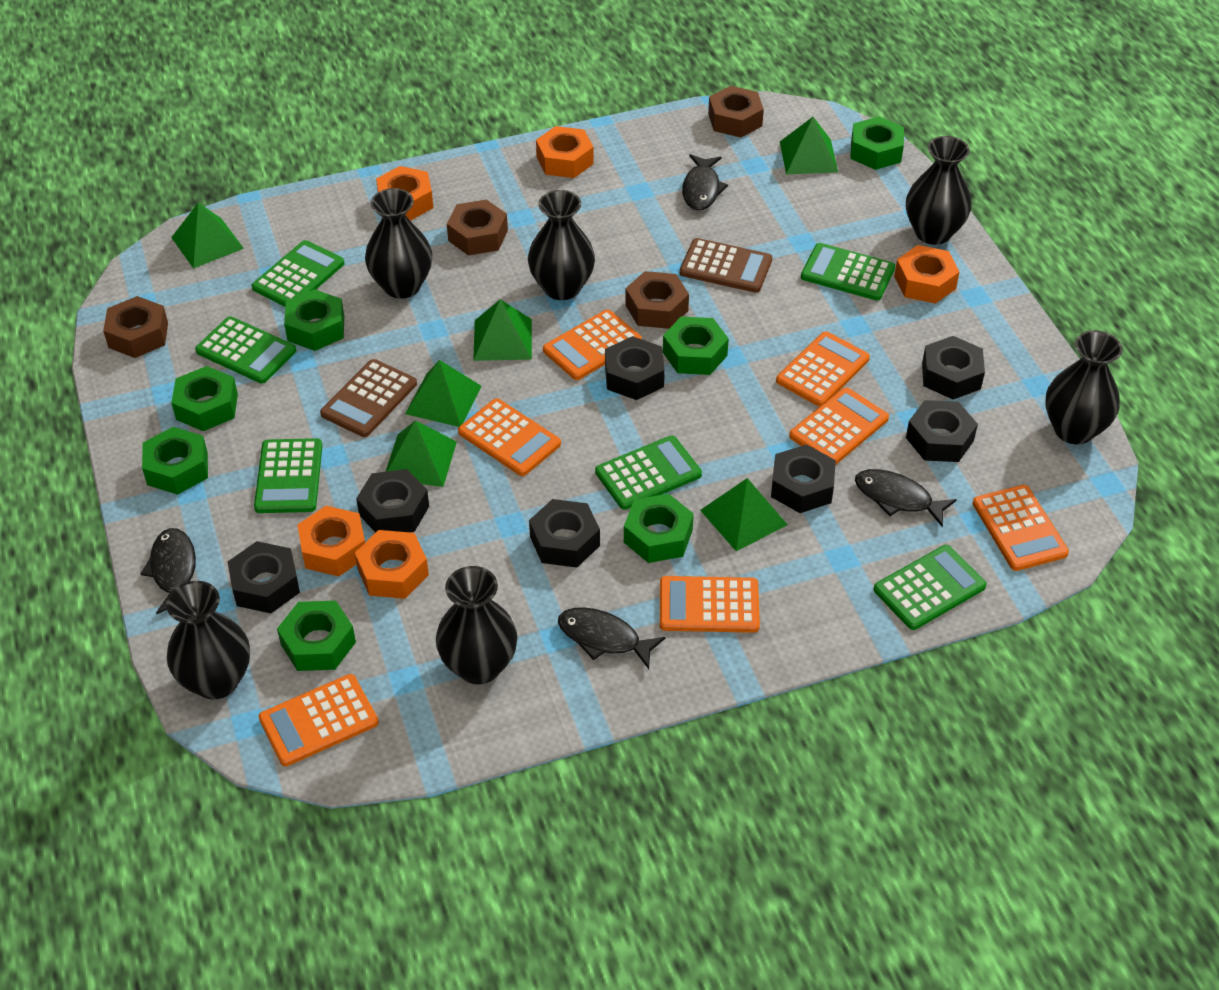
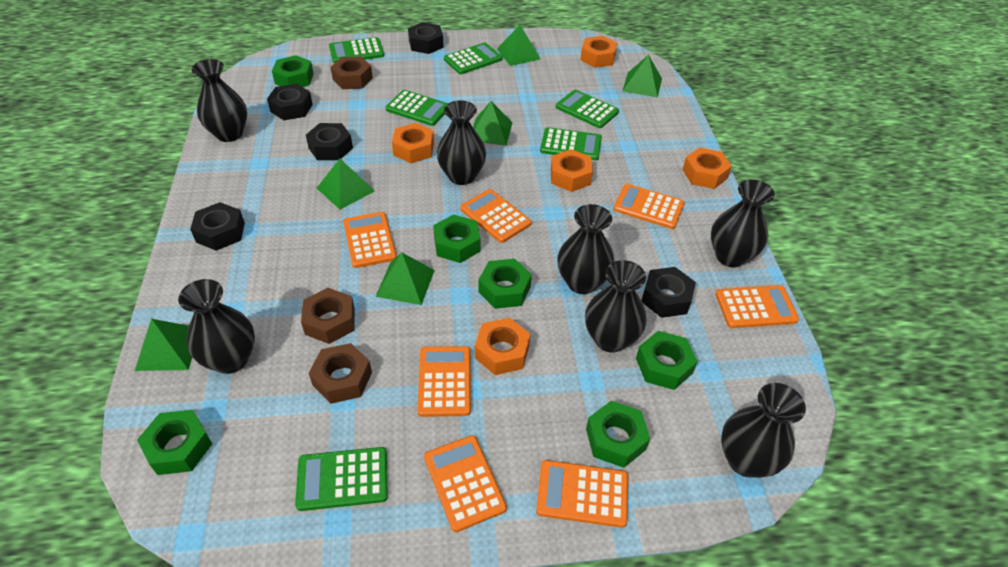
black fish: 4 -> 0
black nut: 7 -> 5
black vase: 6 -> 7
brown calculator: 2 -> 0
brown nut: 4 -> 3
green nut: 7 -> 6

